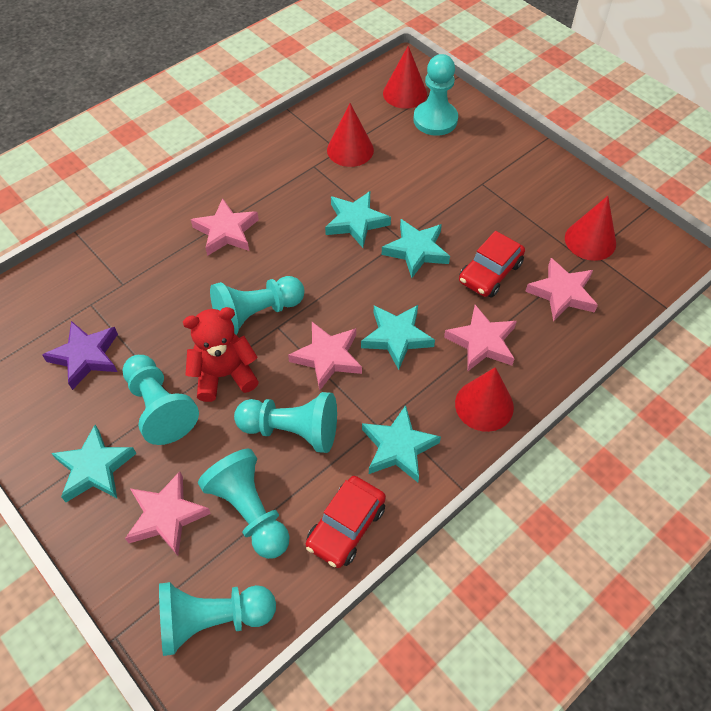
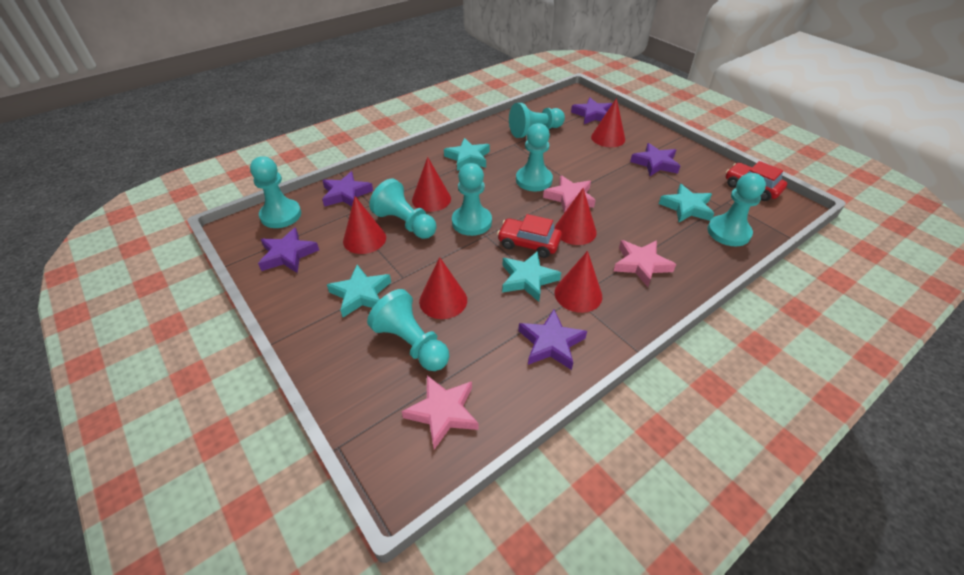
pink star: 5 -> 3
purple star: 1 -> 5
red cone: 4 -> 6
red teddy bear: 1 -> 0
turquoise pawn: 6 -> 7
turquoise star: 5 -> 4

